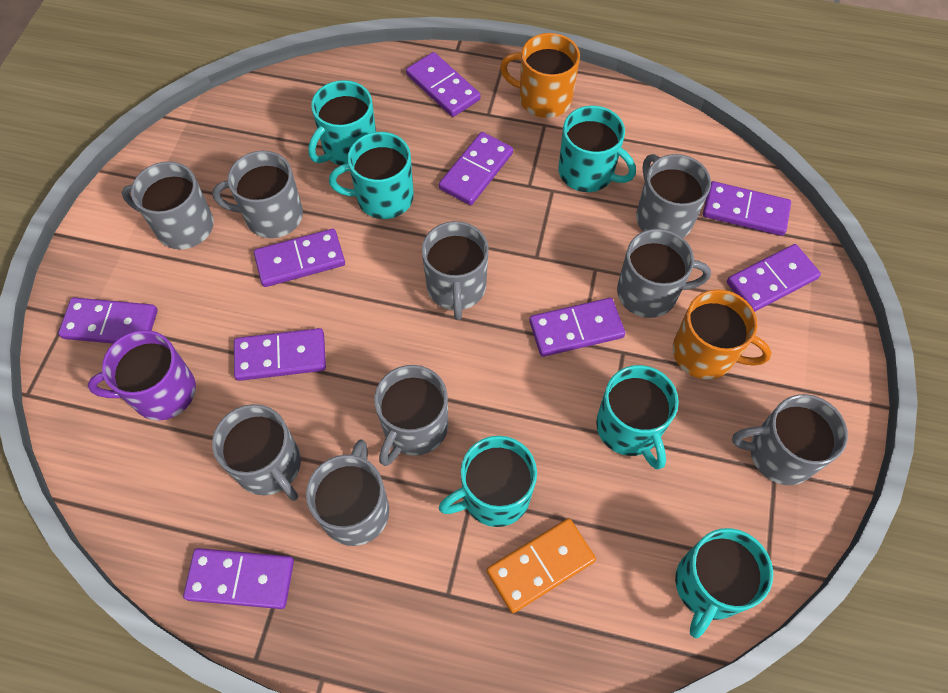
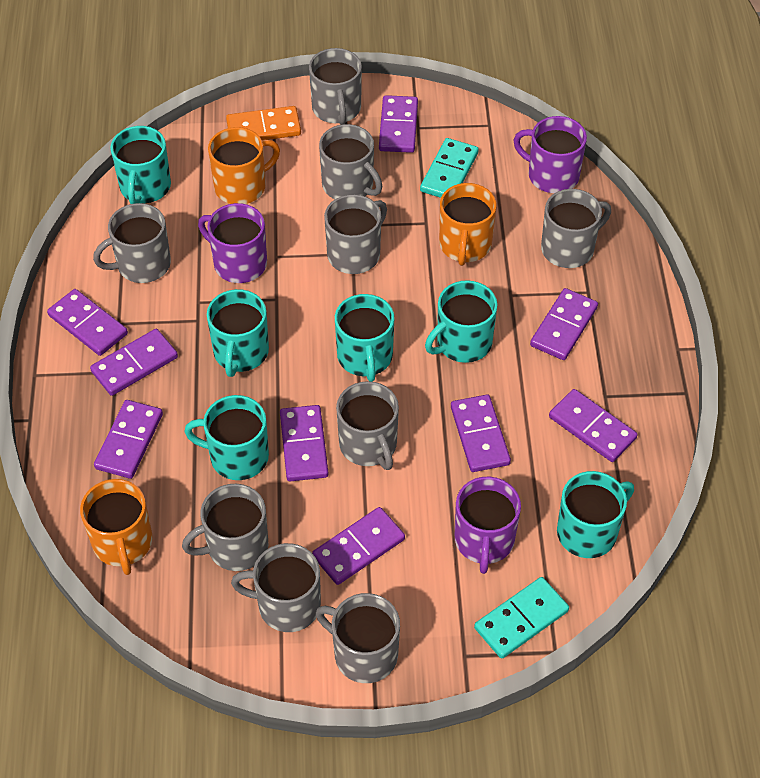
orange mug: 2 -> 3
purple mug: 1 -> 3
turquoise domino: 0 -> 2

